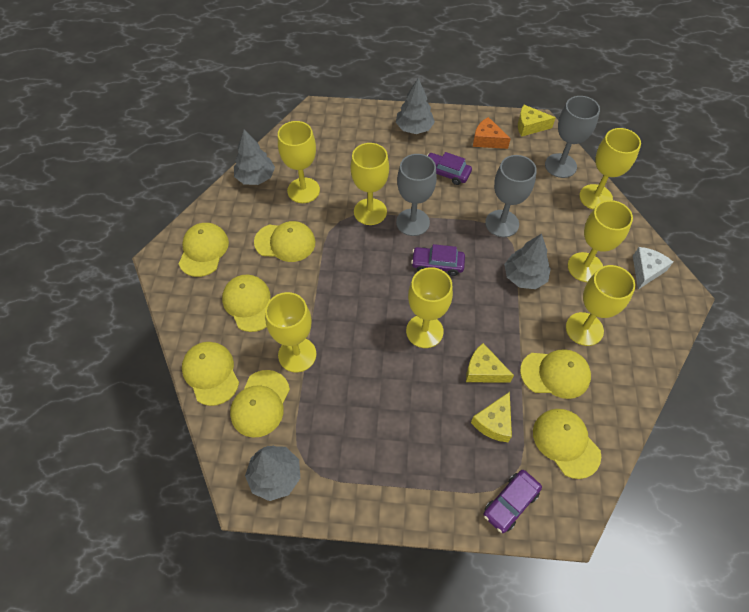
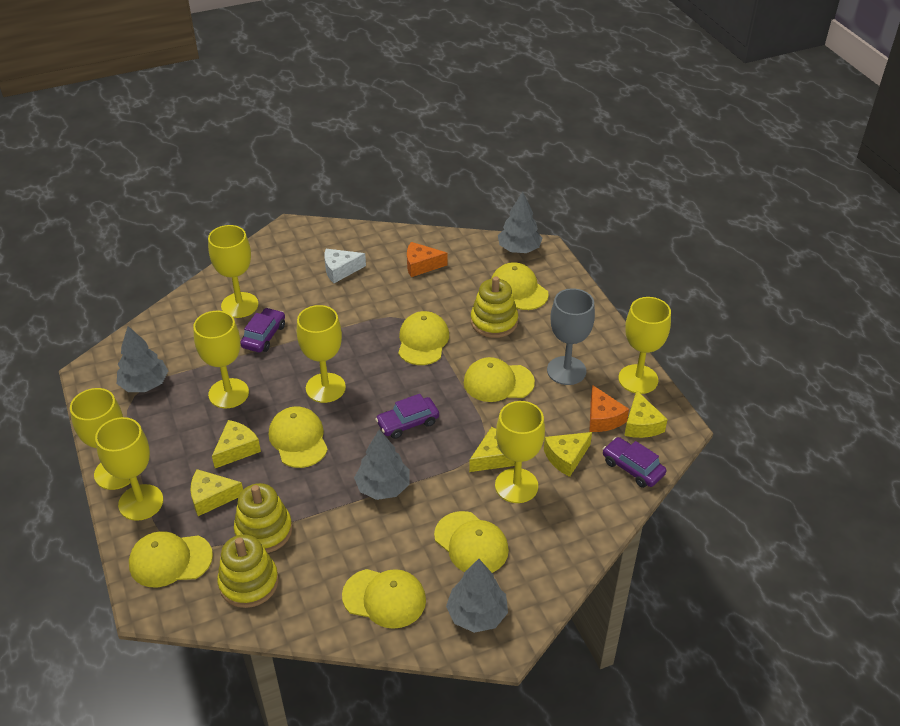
grey goblet: 3 -> 1
orange cheese: 1 -> 2
yellow cheese: 3 -> 5
yellow stacking toy: 0 -> 3

